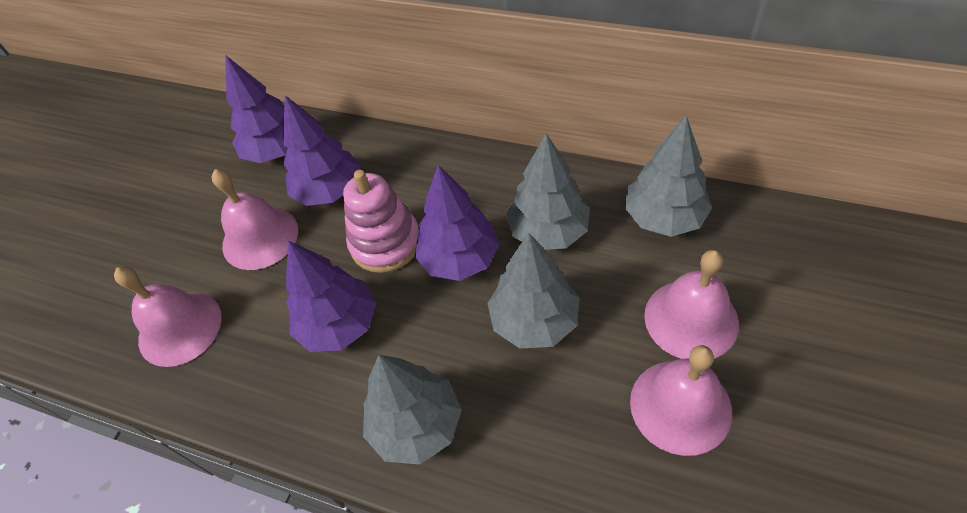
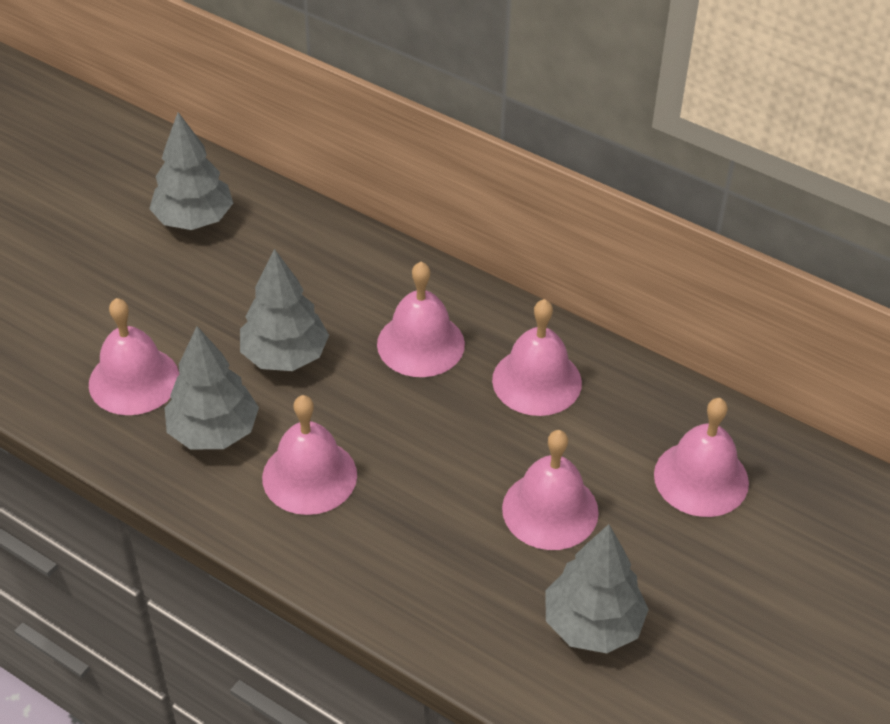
pink bell: 4 -> 6
pink stacking toy: 1 -> 0
purple tree: 4 -> 0

